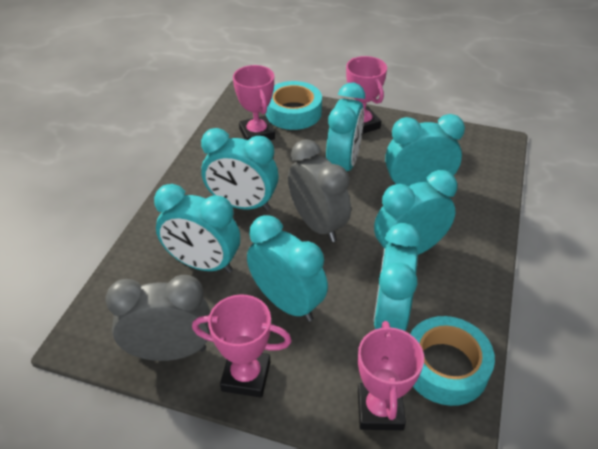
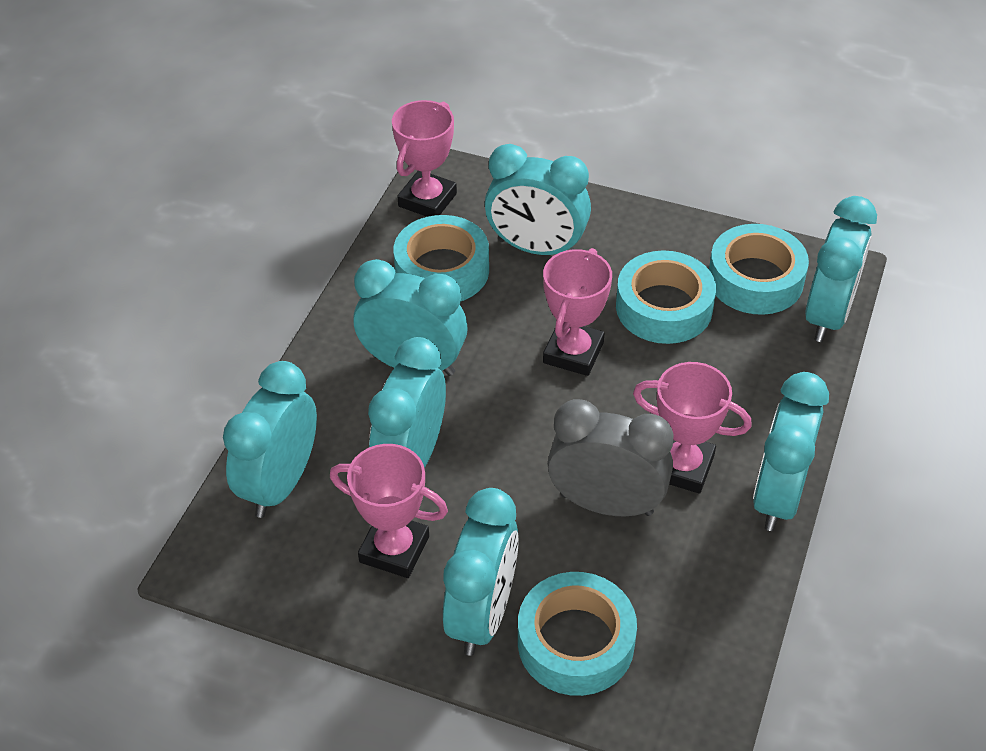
grey clock: 2 -> 1
turquoise tape: 2 -> 4

